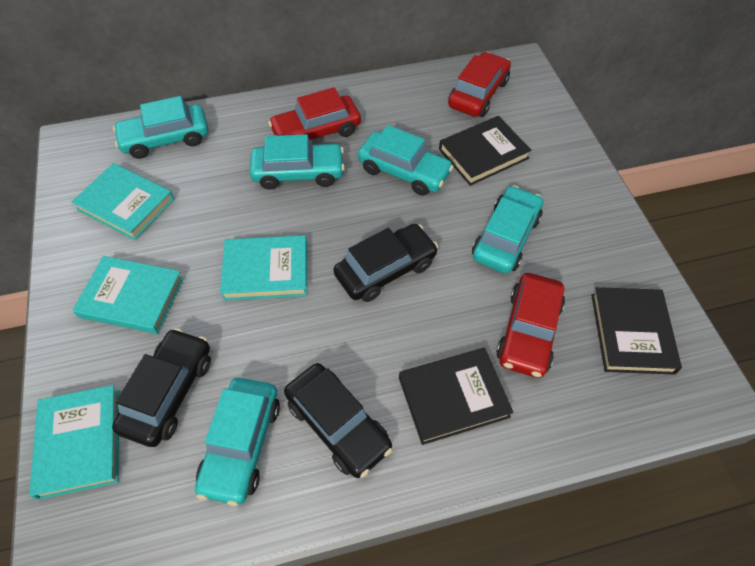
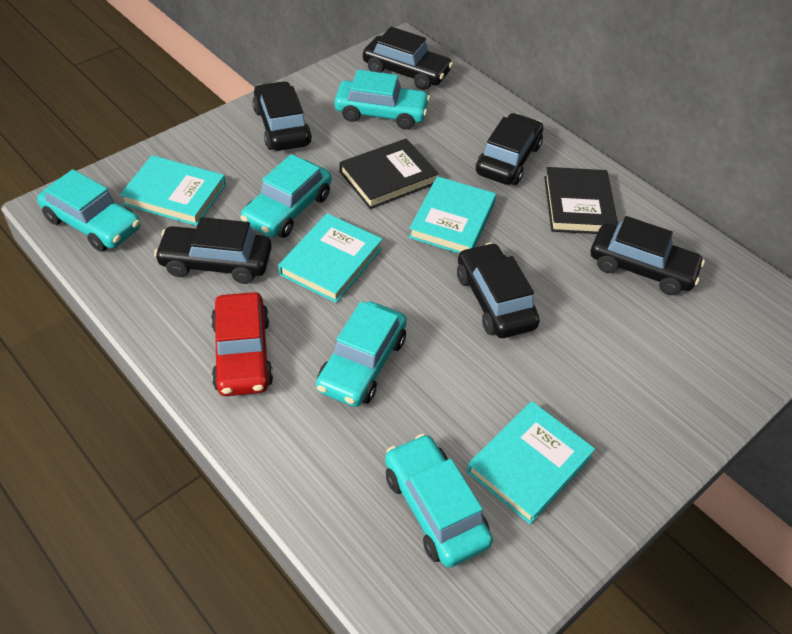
black book: 3 -> 2
black car: 3 -> 6
red car: 3 -> 1

